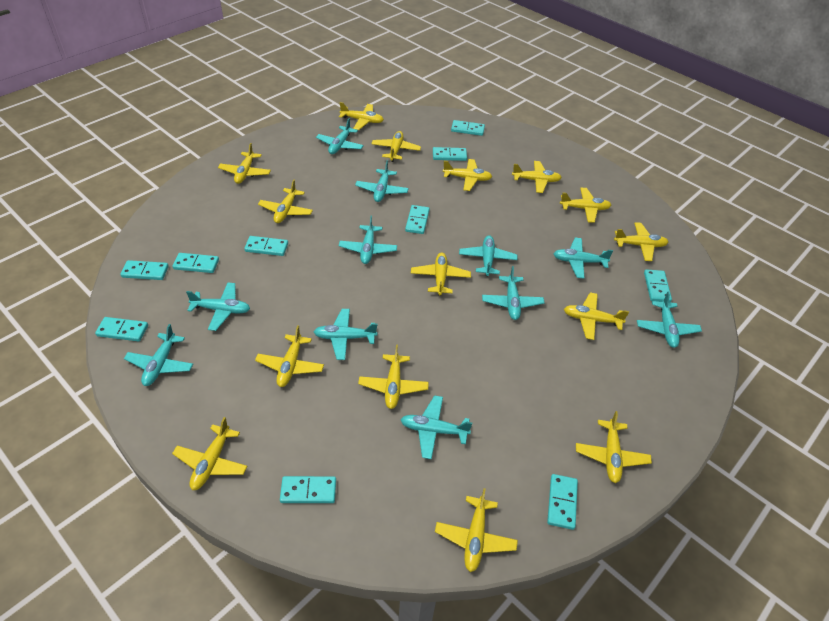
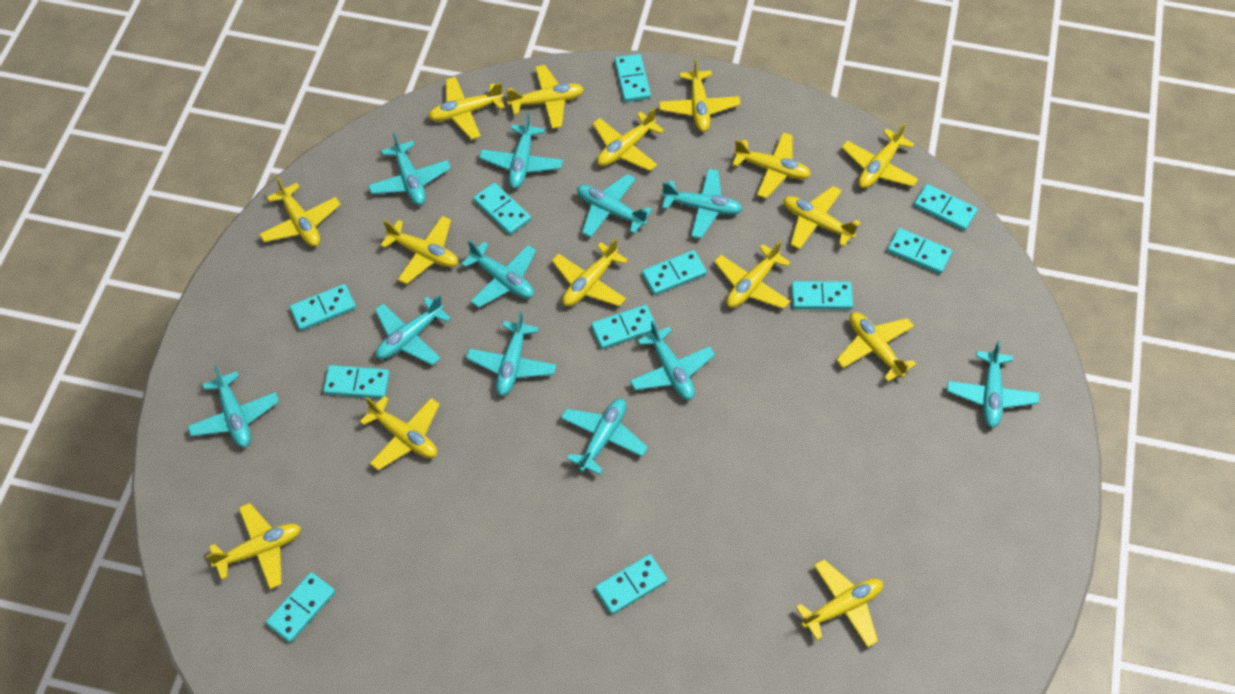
turquoise domino: 10 -> 11

